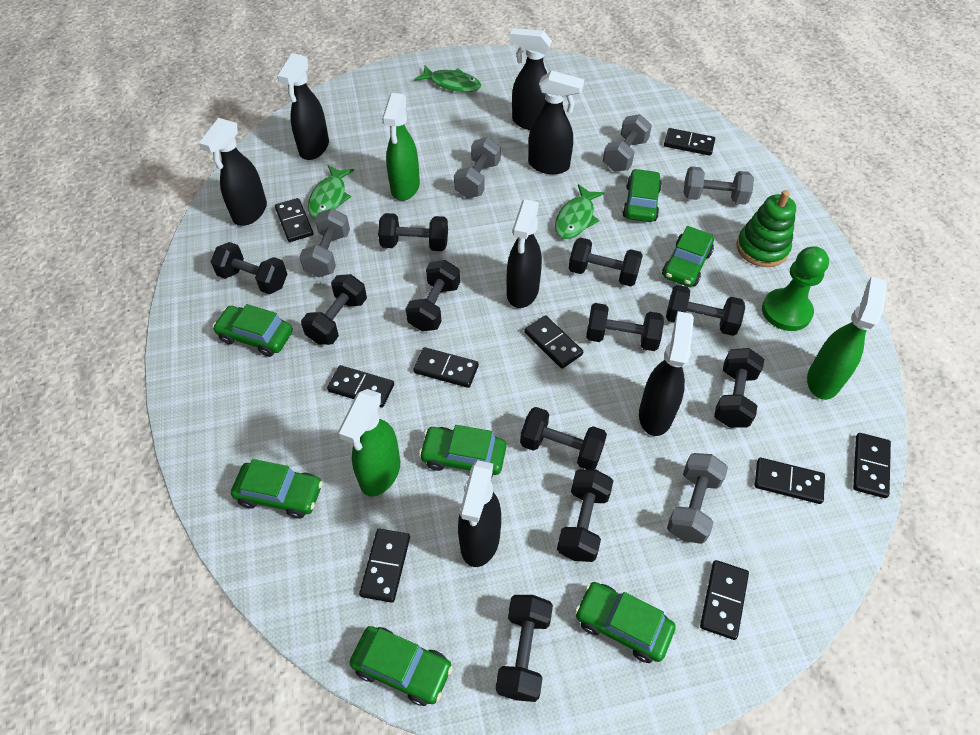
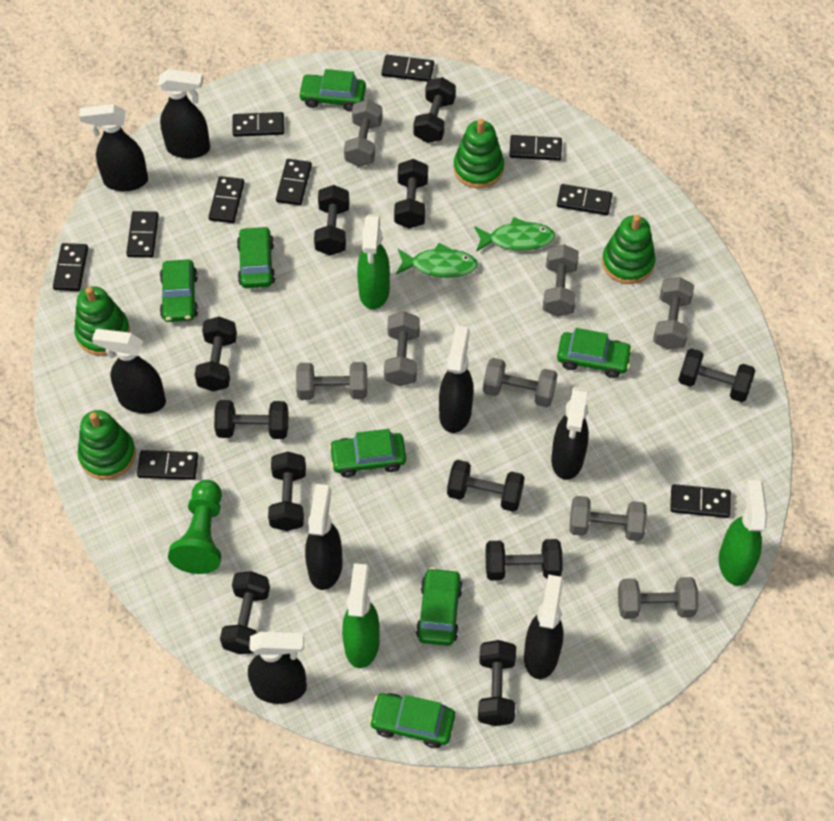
black domino: 9 -> 10
black spray bottle: 7 -> 8
green fish: 3 -> 2
green stacking toy: 1 -> 4
grey dumbbell: 5 -> 8

